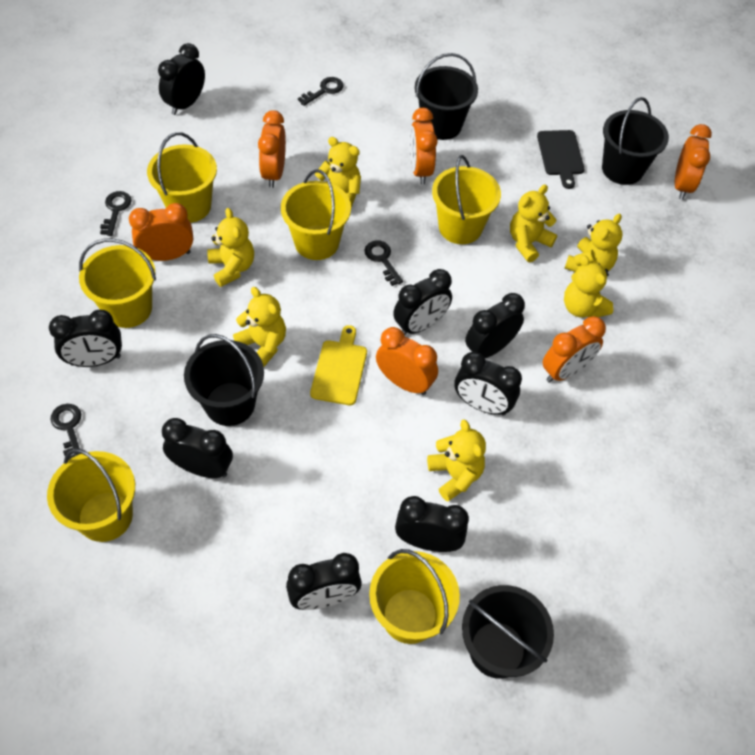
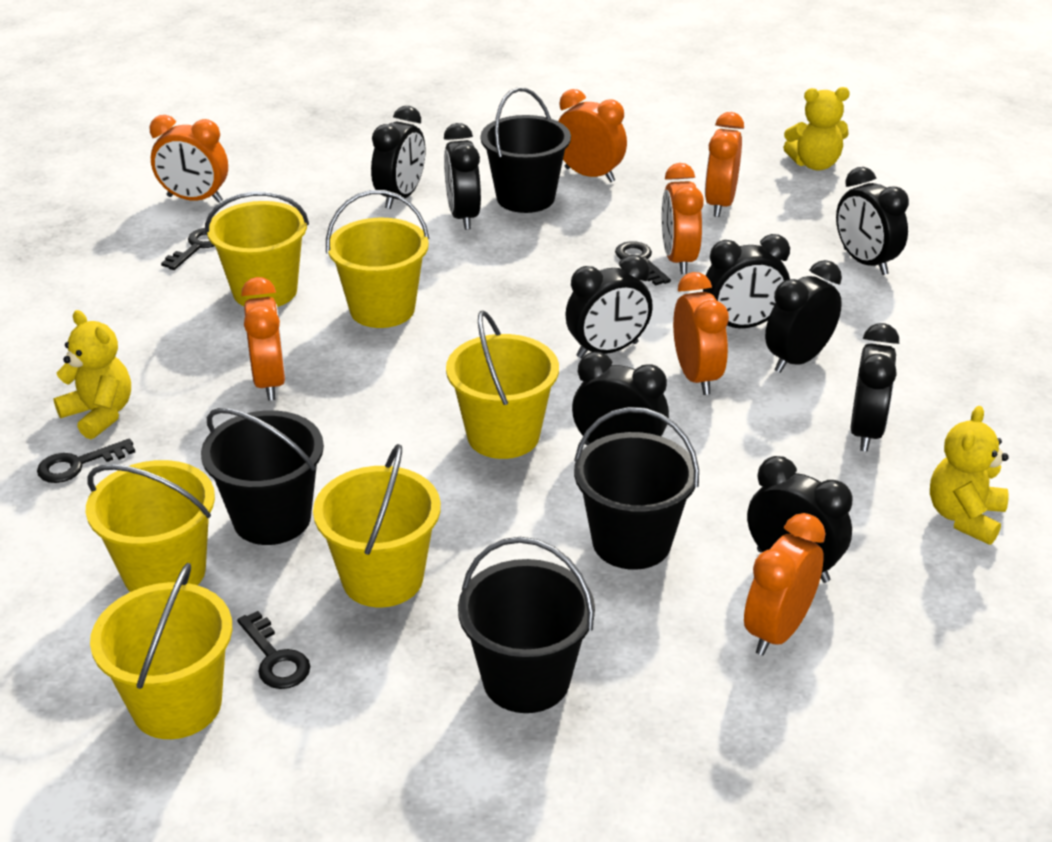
black clock: 8 -> 9
black cutting board: 1 -> 0
orange clock: 6 -> 7
yellow cutting board: 1 -> 0
yellow teddy bear: 7 -> 3

